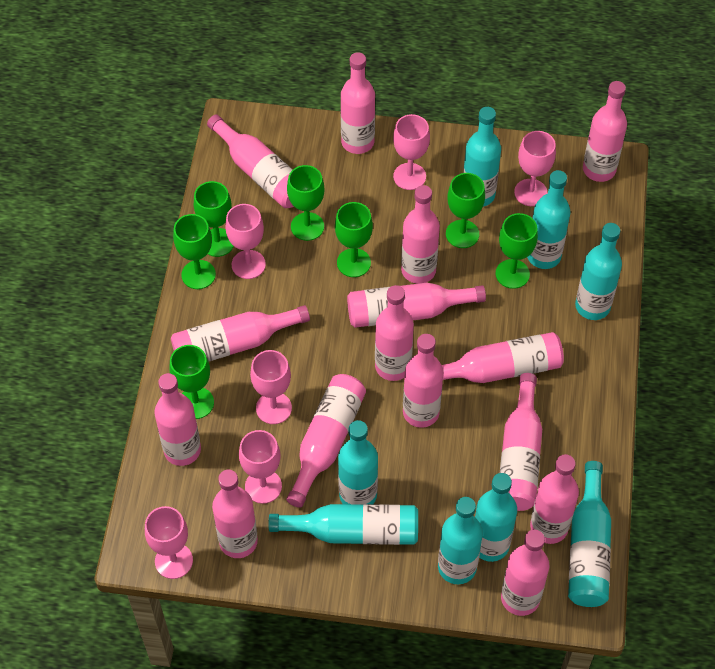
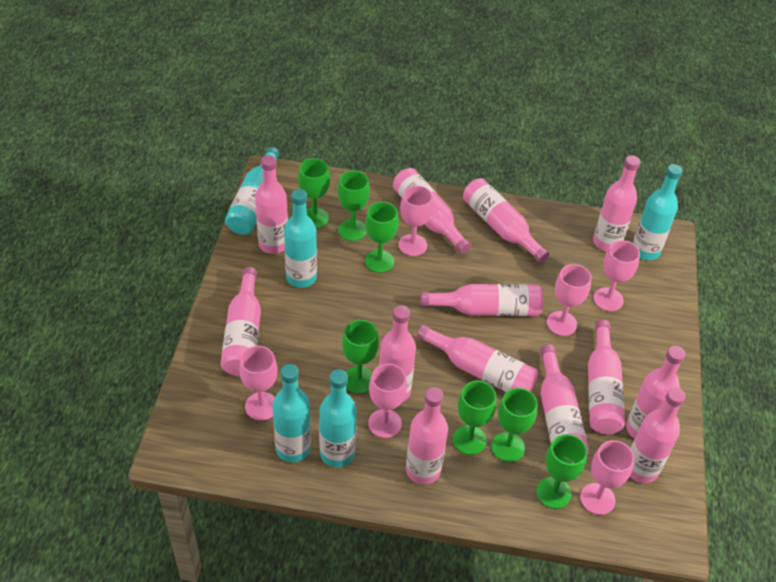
pink bottle: 15 -> 13
turquoise bottle: 8 -> 5

